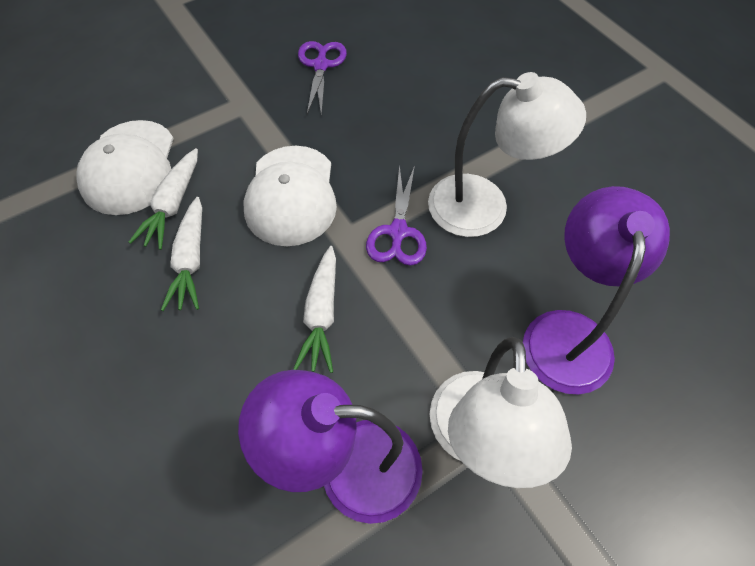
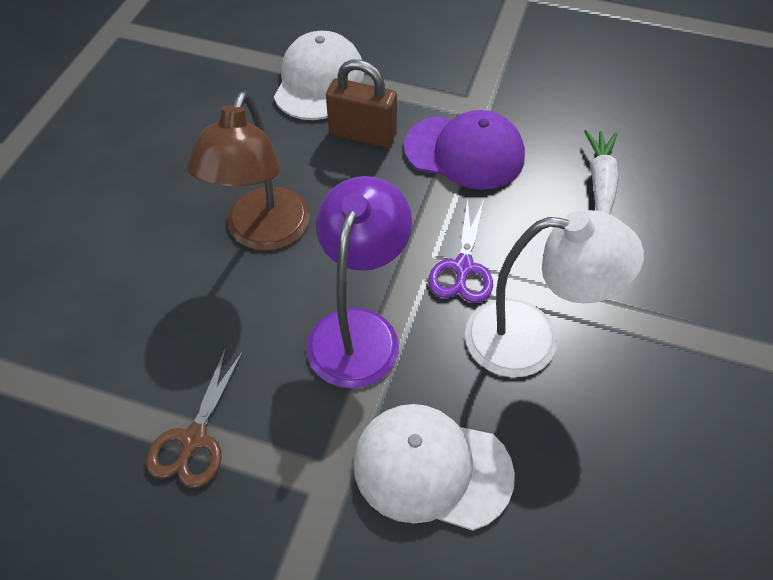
brown lamp: 0 -> 1
brown padlock: 0 -> 1
brown scissors: 0 -> 1
purple cap: 0 -> 1
purple lamp: 2 -> 1
purple scissors: 2 -> 1
white carrot: 3 -> 1
white lamp: 2 -> 1

